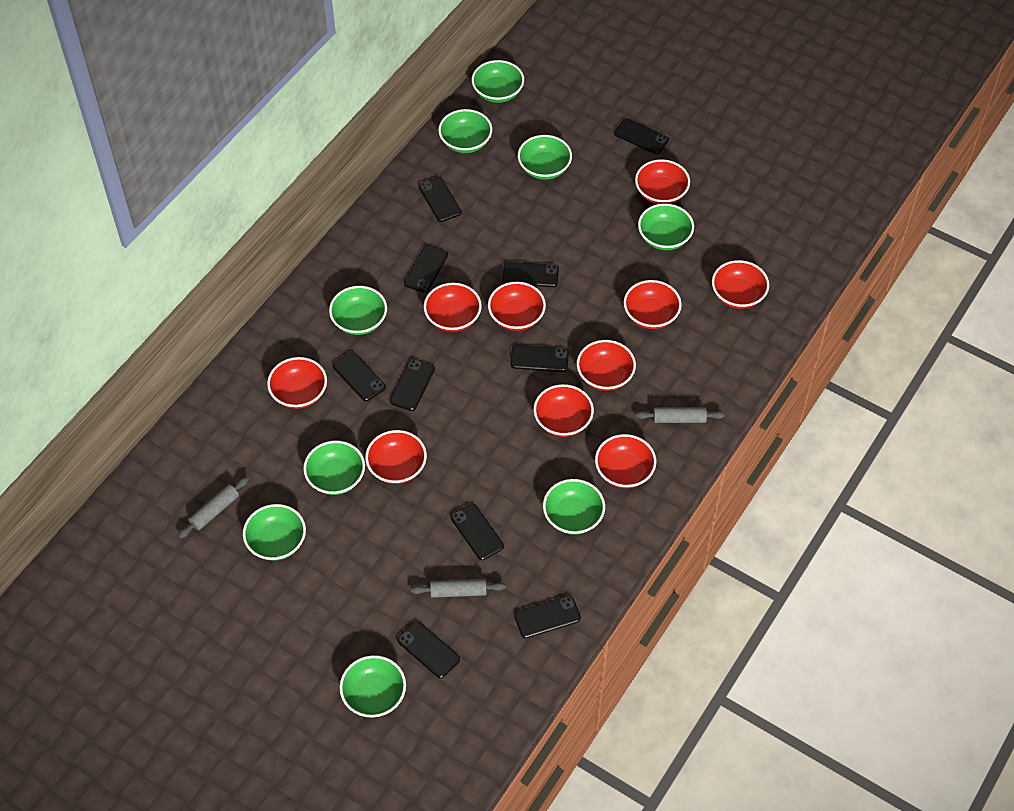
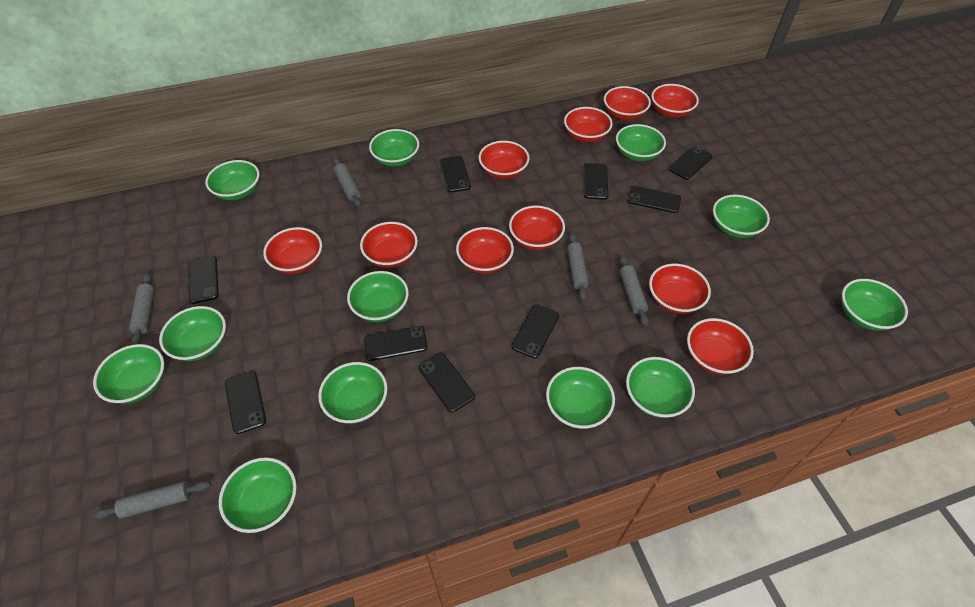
black phone: 10 -> 9
green bowl: 9 -> 12
grey rolling pin: 3 -> 5

